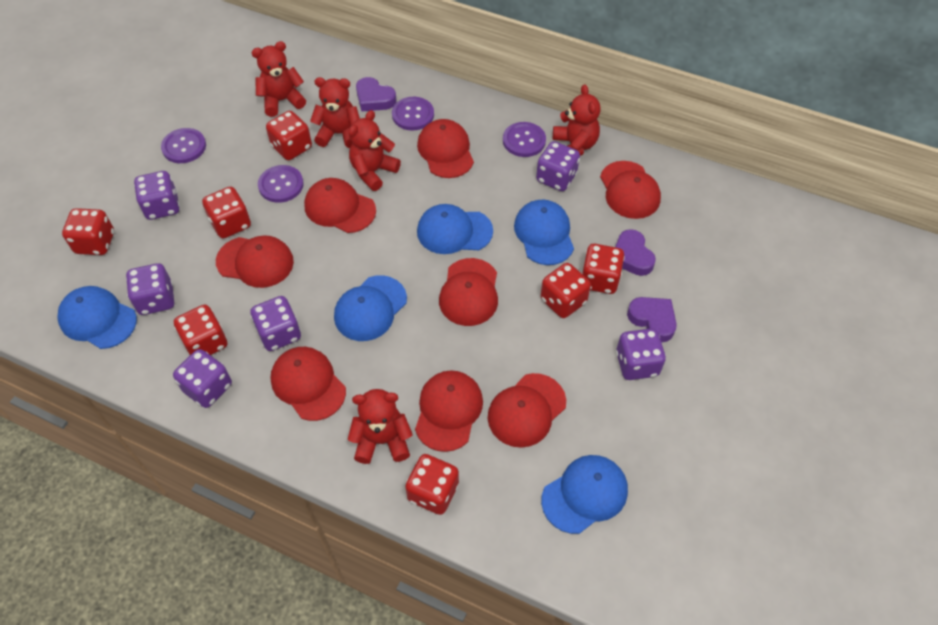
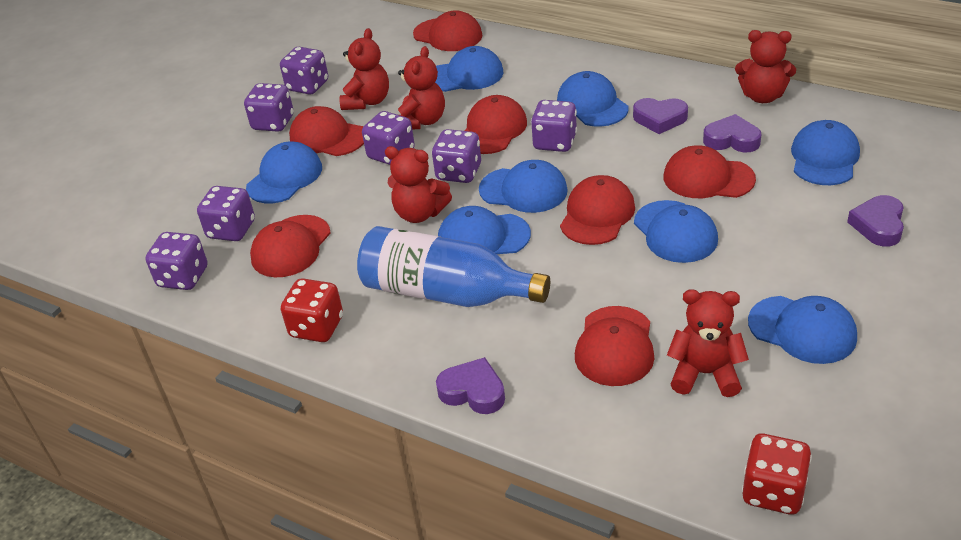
blue bottle: 0 -> 1
blue cap: 5 -> 8
purple button: 4 -> 0
purple dice: 6 -> 7
purple heart: 3 -> 4
red cap: 8 -> 7
red dice: 7 -> 2

